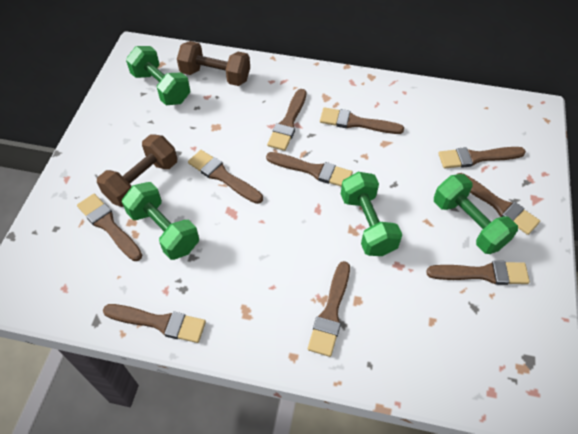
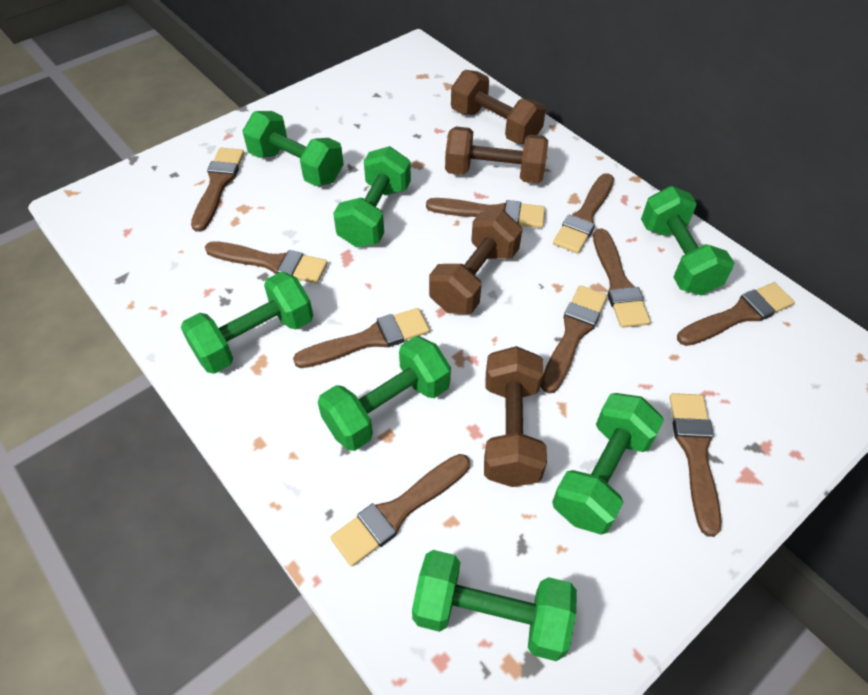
brown dumbbell: 2 -> 4
green dumbbell: 4 -> 7

